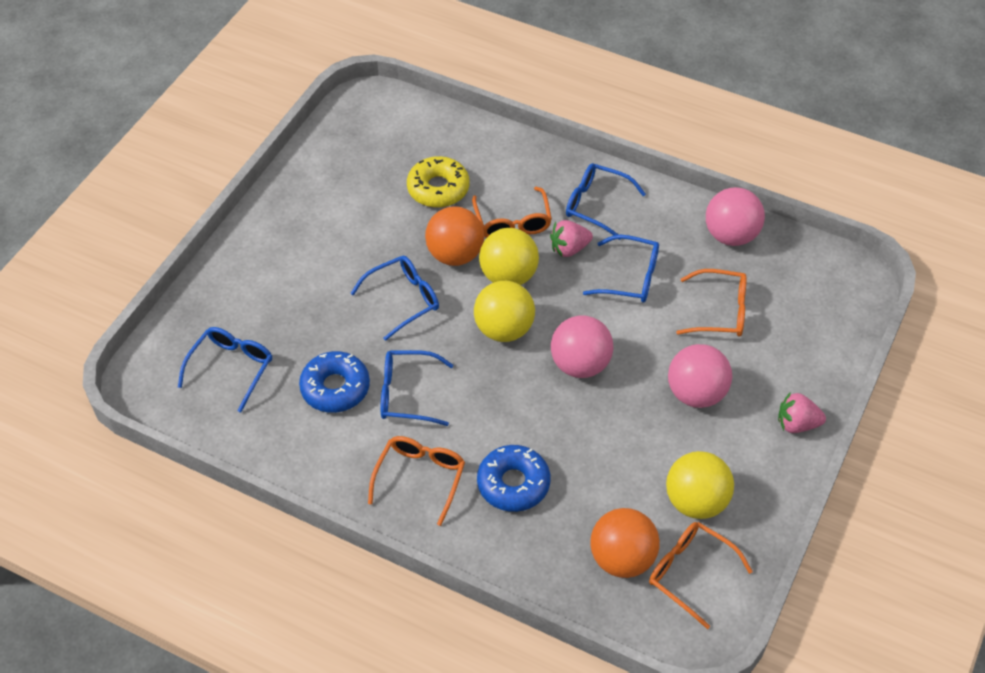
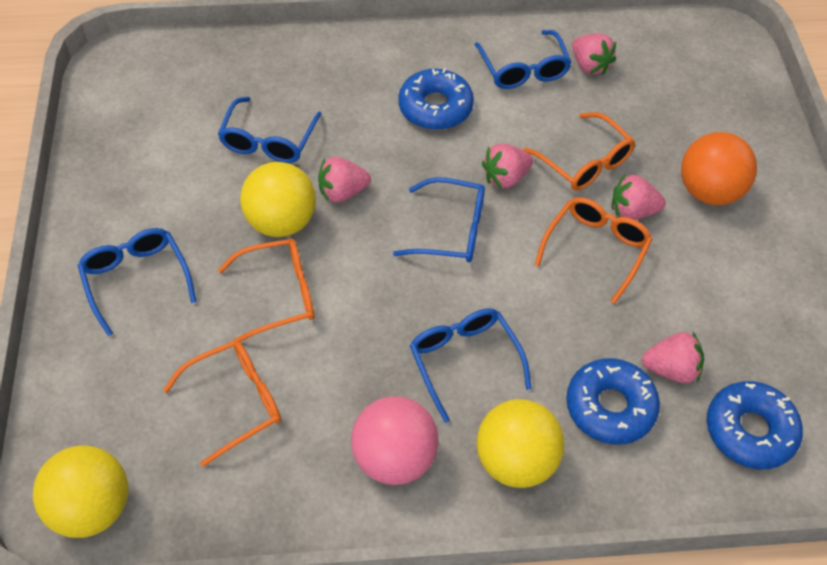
blue donut: 2 -> 3
orange ball: 2 -> 1
pink ball: 3 -> 1
pink strawberry: 2 -> 5
yellow donut: 1 -> 0

